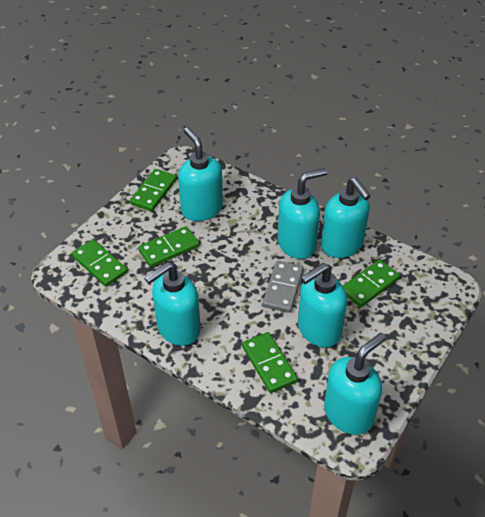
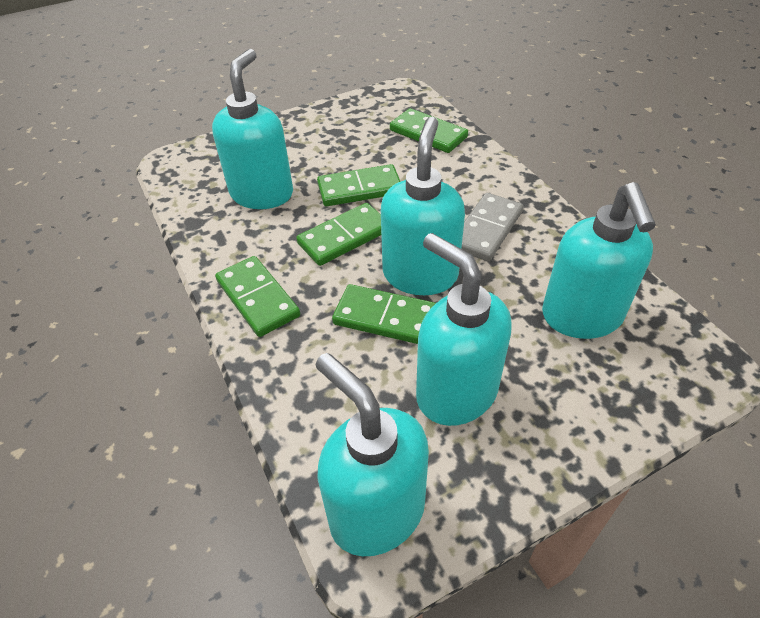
turquoise soap dispenser: 6 -> 5

